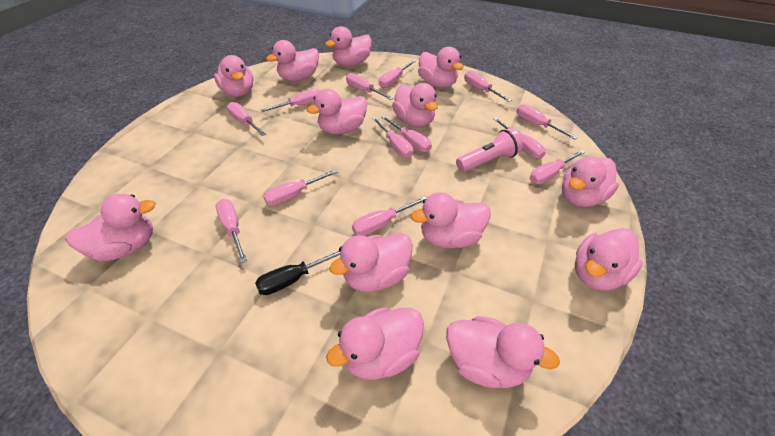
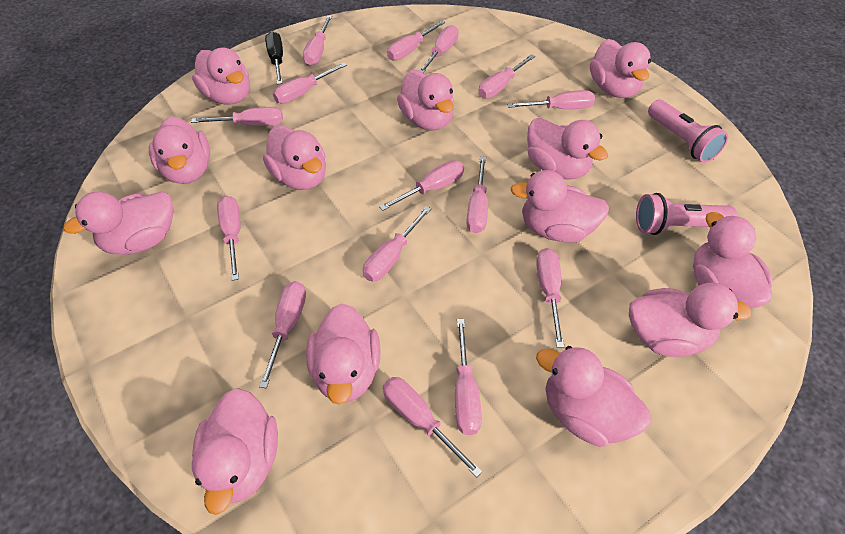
pink flashlight: 1 -> 2
pink screwdriver: 13 -> 15

